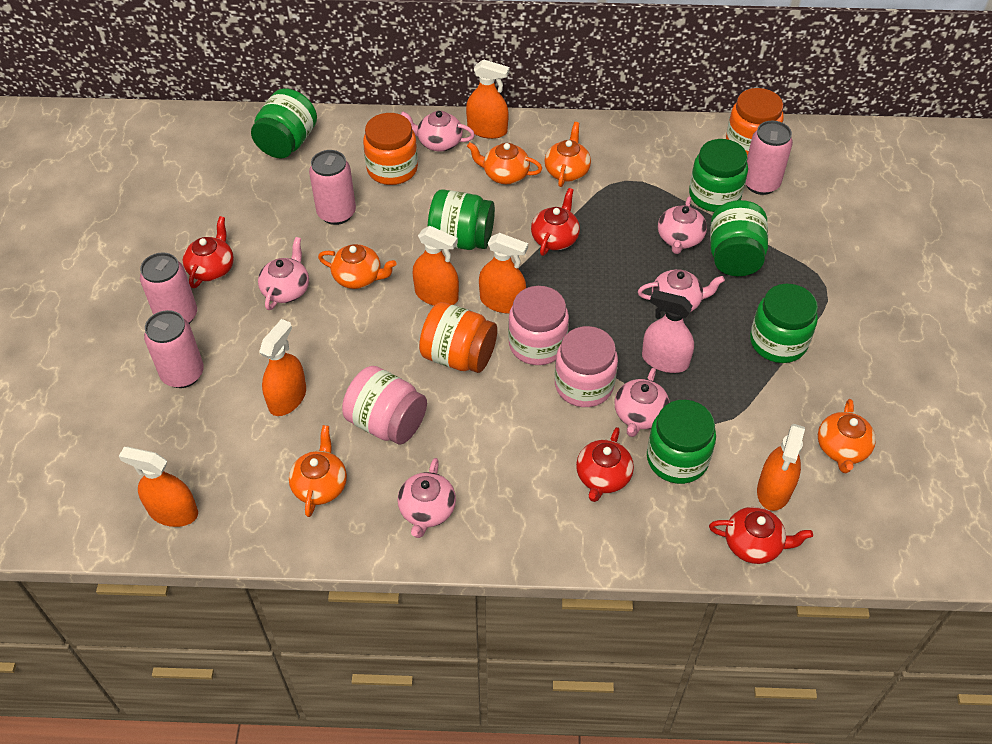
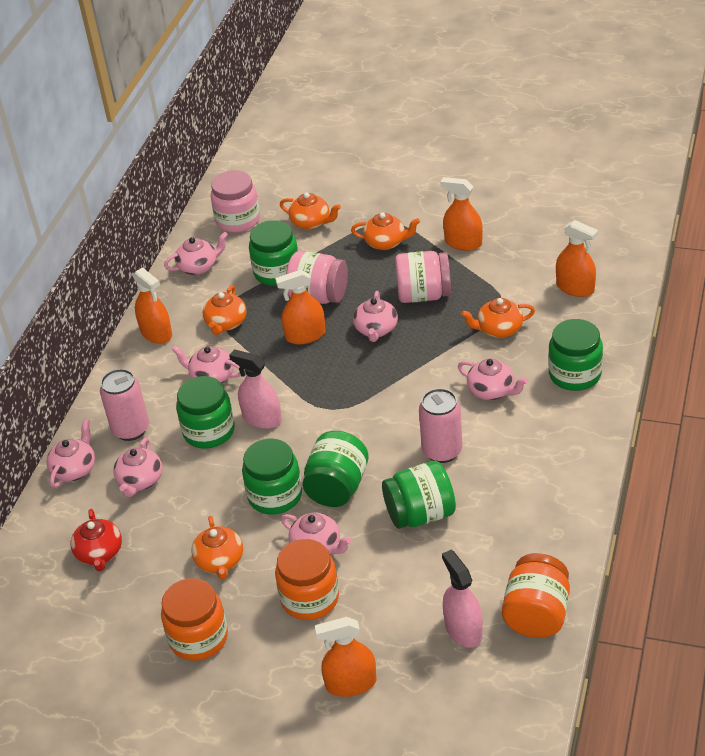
orange spray bottle: 6 -> 5
pink can: 4 -> 2
pink spray bottle: 1 -> 2
pink teapot: 6 -> 7
red teapot: 4 -> 1

